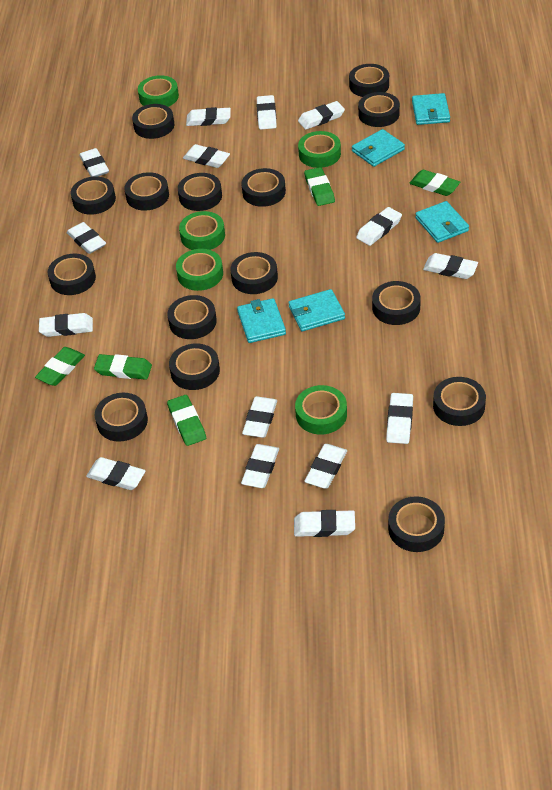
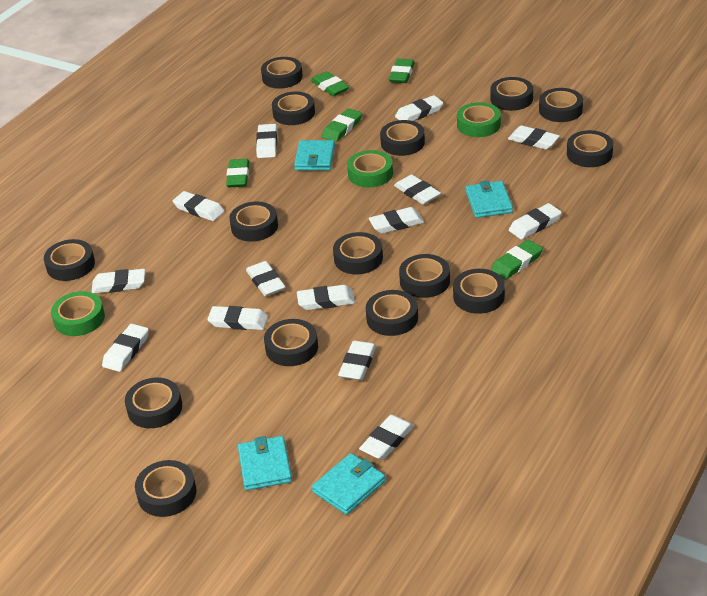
green tape: 5 -> 3
turquoise wallet: 5 -> 4
white eraser: 15 -> 14

